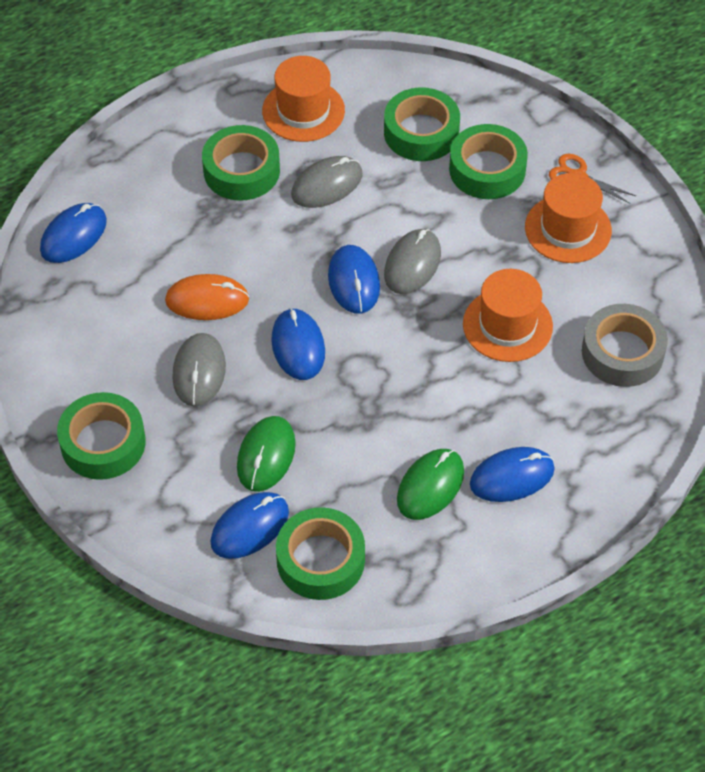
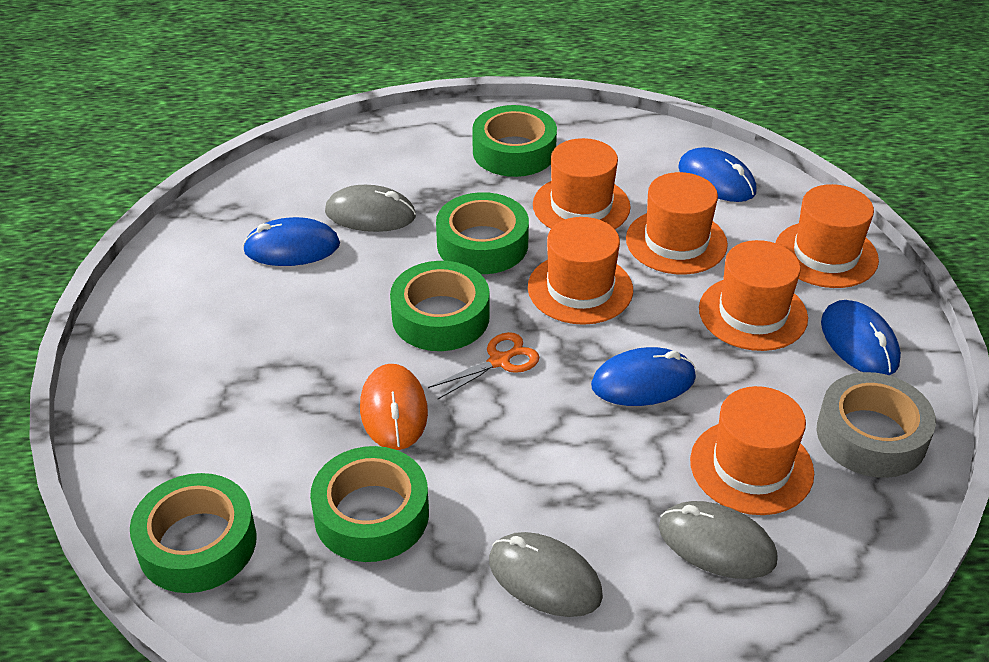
blue mouse: 5 -> 4
green mouse: 2 -> 0
orange hat: 3 -> 6

